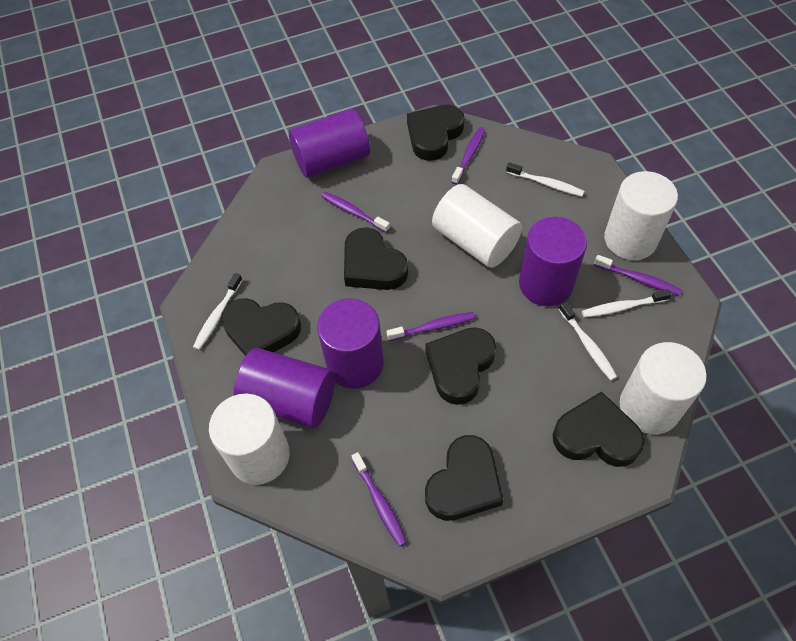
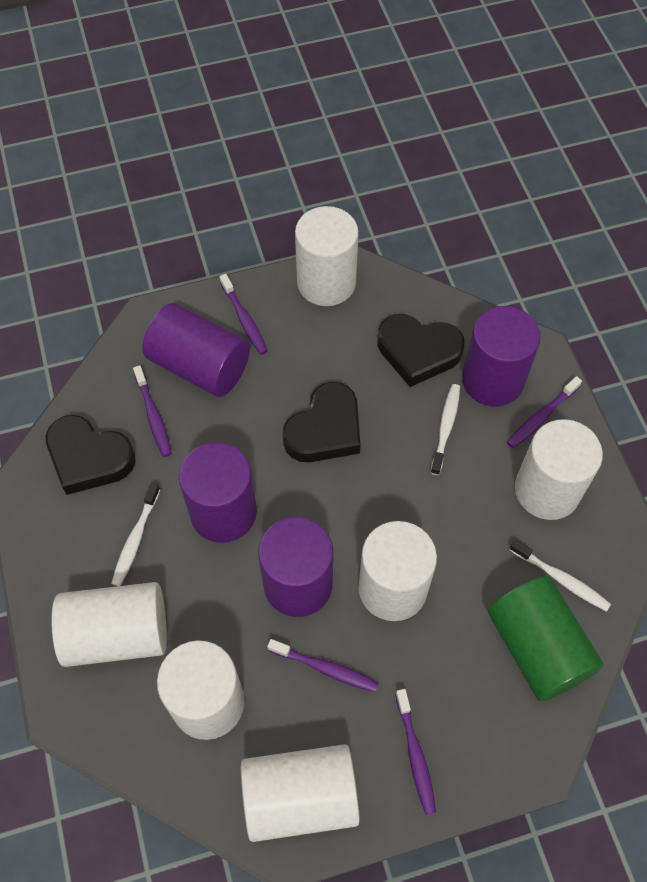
black heart: 6 -> 3
green cylinder: 0 -> 1
white cylinder: 4 -> 6
white toothbrush: 4 -> 3

